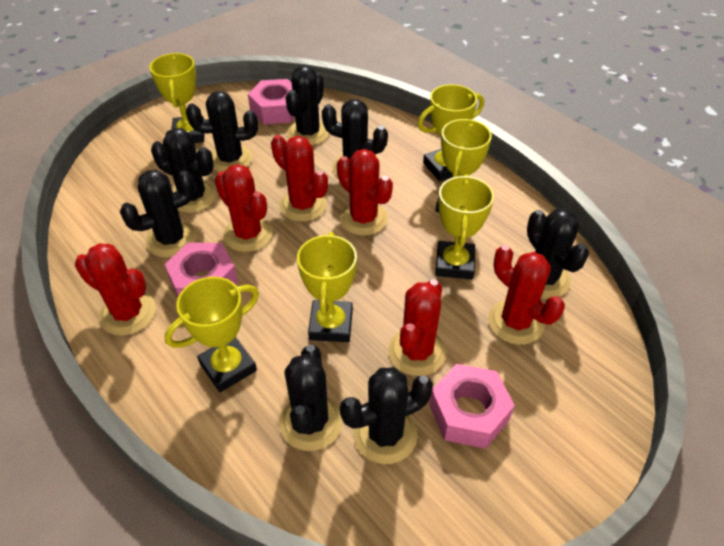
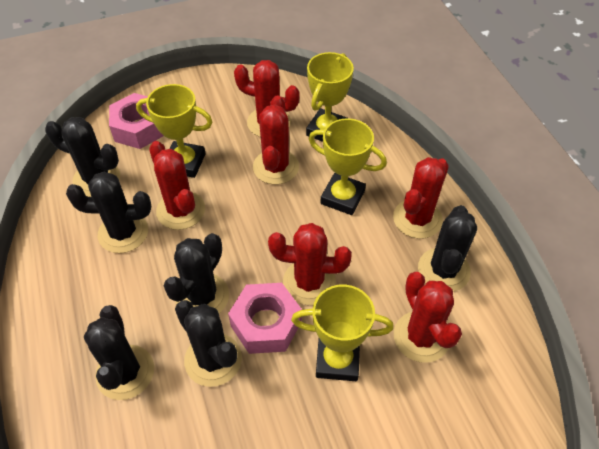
black cactus: 8 -> 6
pink nut: 3 -> 2
yellow trophy: 6 -> 4

